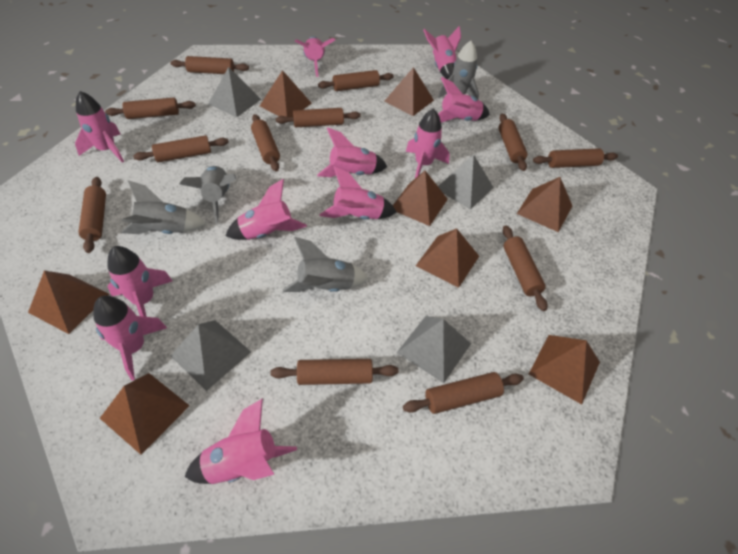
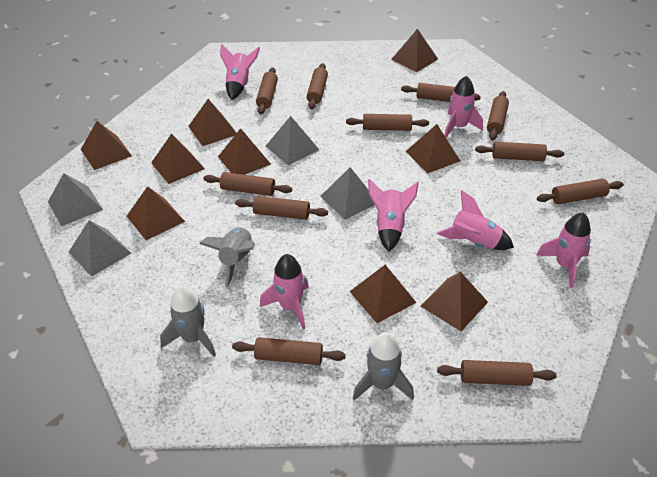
brown pyramid: 8 -> 9
brown rolling pin: 12 -> 11
grey rocket: 4 -> 3
pink rocket: 11 -> 6

